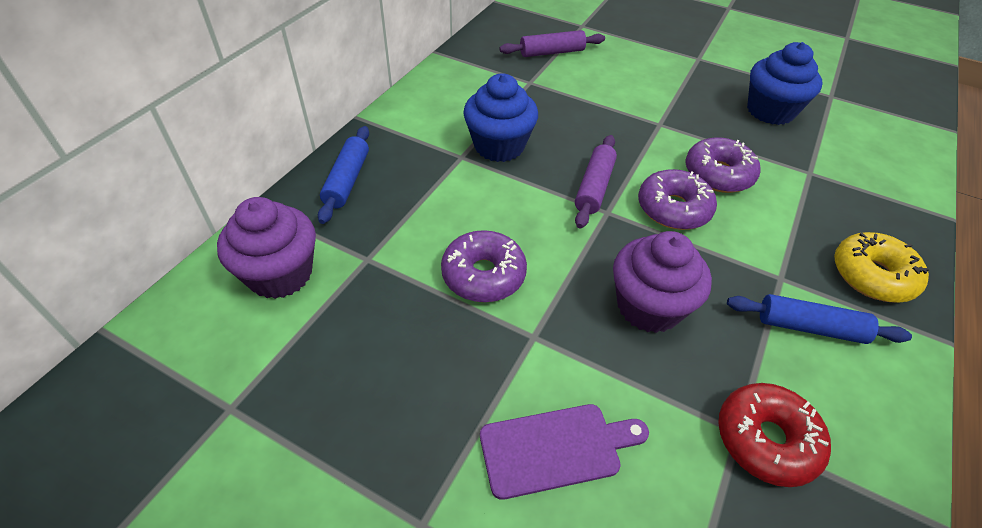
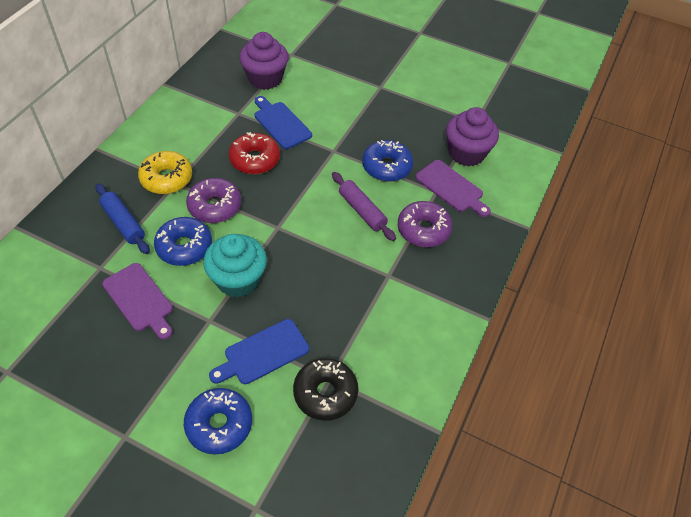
black donut: 0 -> 1
blue cupcake: 2 -> 0
blue cutting board: 0 -> 2
blue donut: 0 -> 3
blue rolling pin: 2 -> 1
purple cutting board: 1 -> 2
purple donut: 3 -> 2
purple rolling pin: 2 -> 1
turquoise cupcake: 0 -> 1

